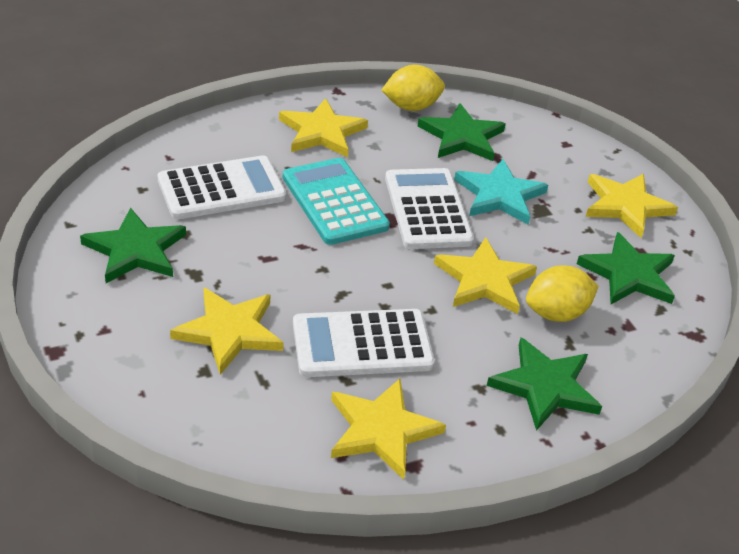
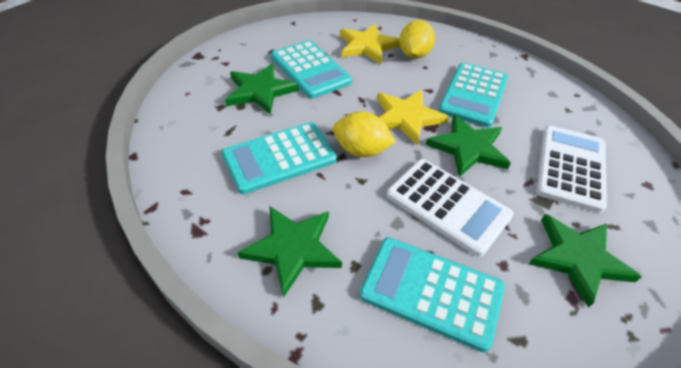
turquoise calculator: 1 -> 4
turquoise star: 1 -> 0
white calculator: 3 -> 2
yellow star: 5 -> 2

